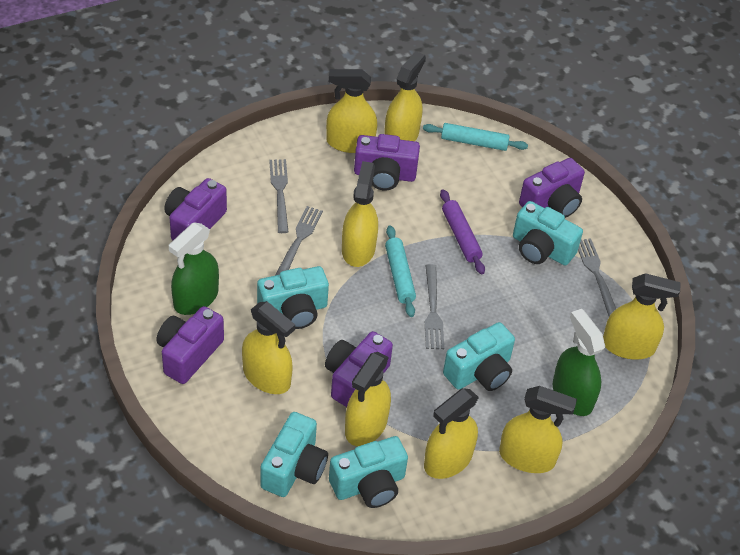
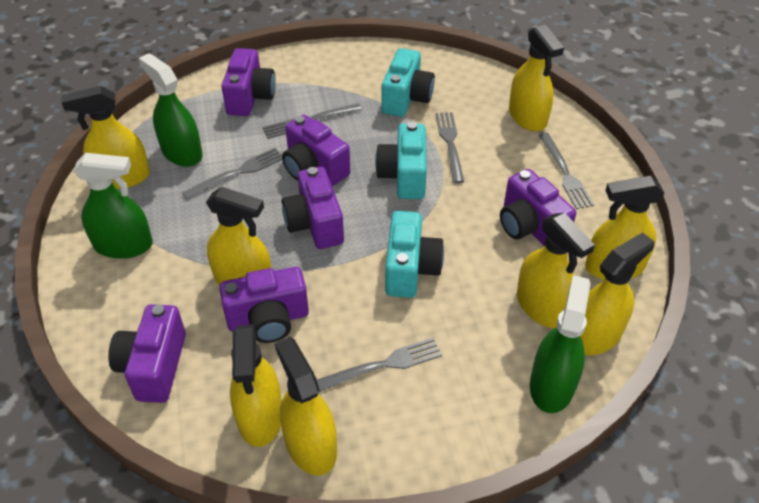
green spray bottle: 2 -> 3
grey fork: 4 -> 5
purple camera: 5 -> 6
purple rolling pin: 1 -> 0
turquoise camera: 5 -> 3
turquoise rolling pin: 2 -> 0

